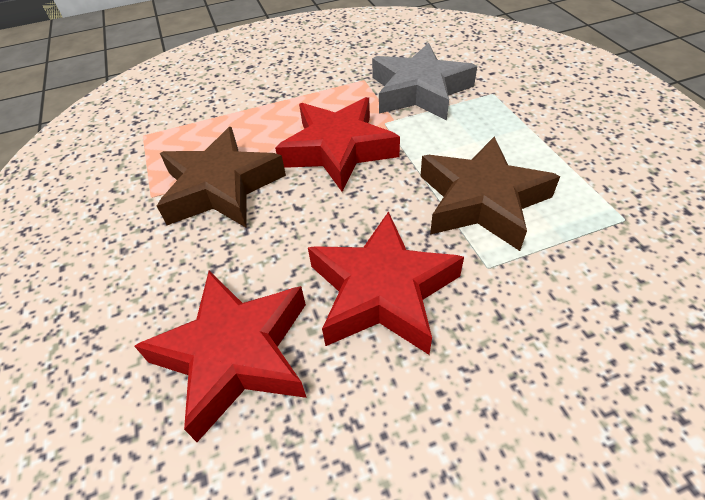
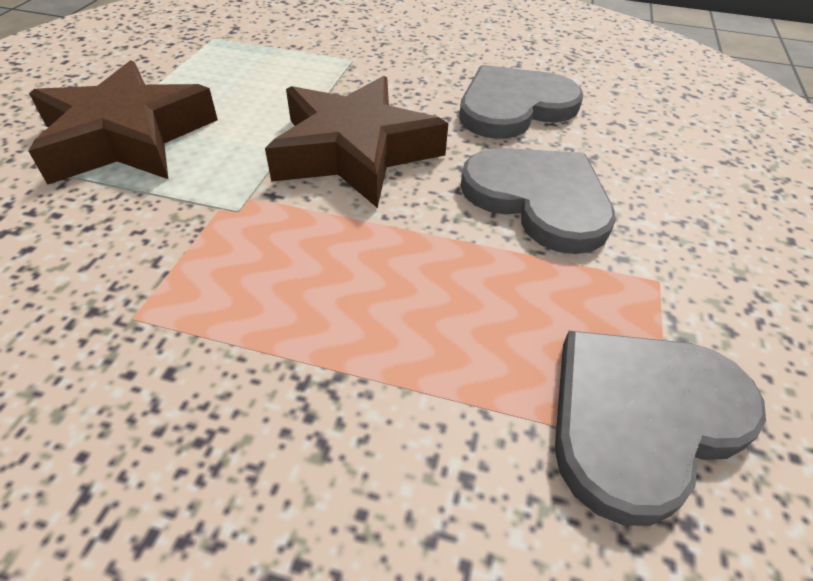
grey heart: 0 -> 3
grey star: 1 -> 0
red star: 3 -> 0

